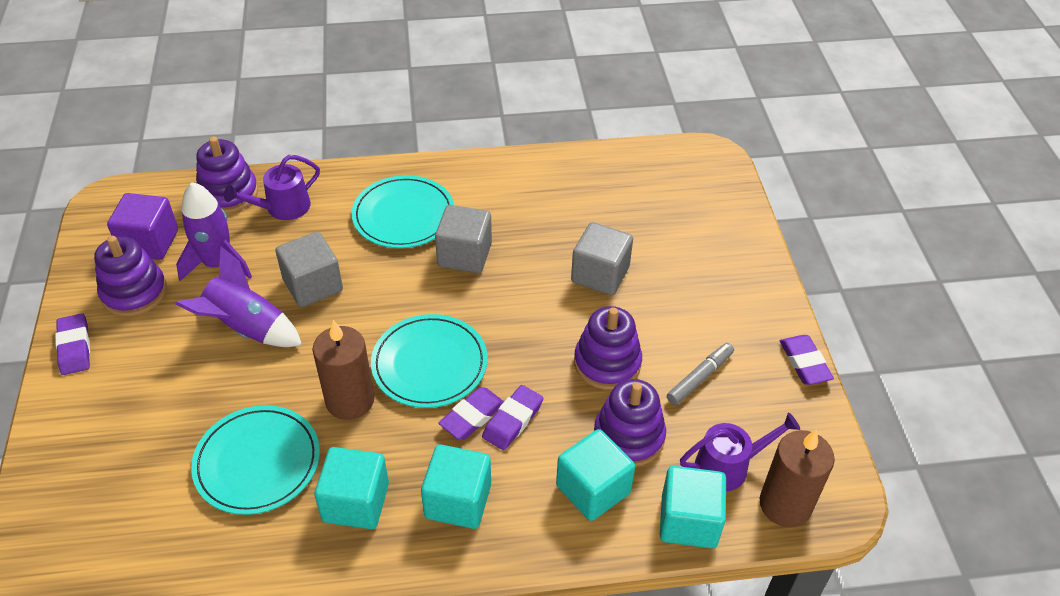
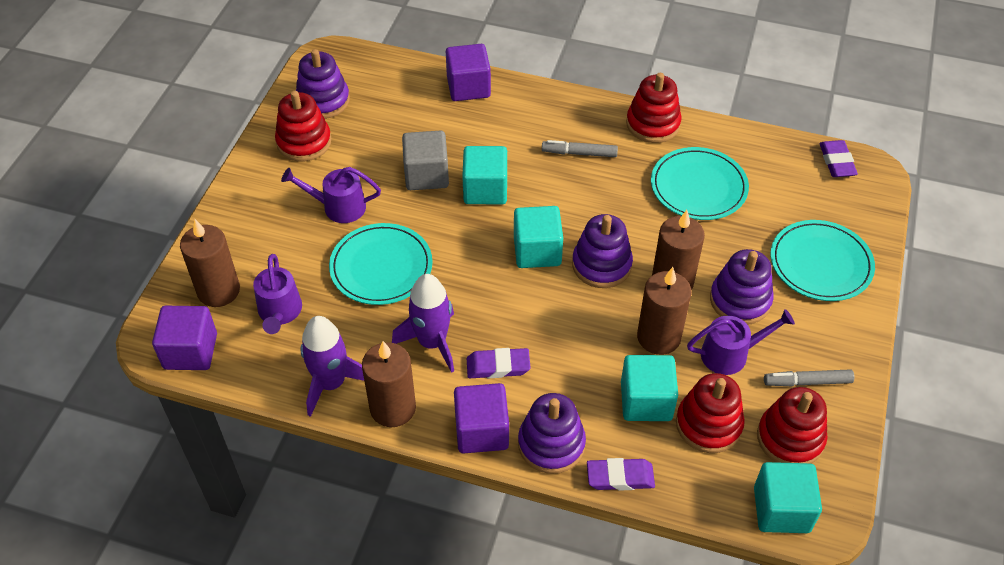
brown candle: 2 -> 4
grey cube: 3 -> 1
grey marker: 1 -> 2
purple cube: 1 -> 3
purple eraser: 4 -> 3
purple watering can: 2 -> 3
red stacking toy: 0 -> 4

